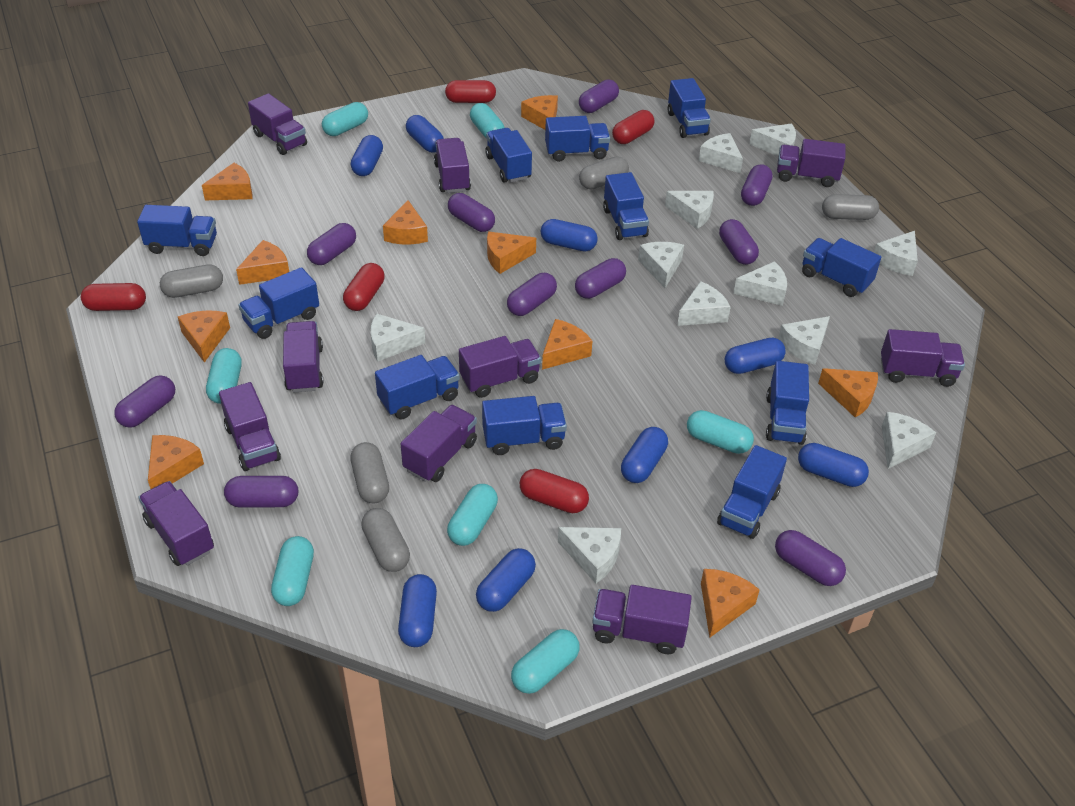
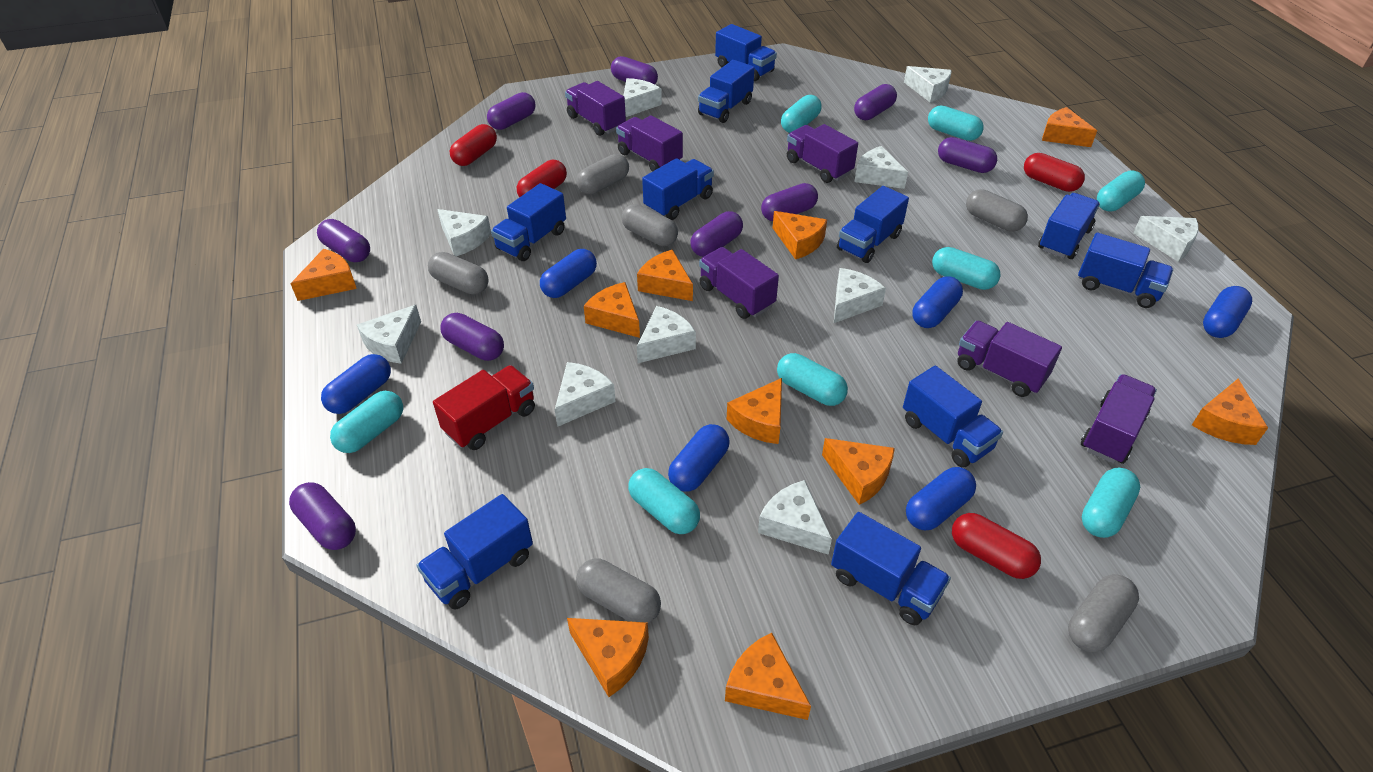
blue capsule: 8 -> 6
blue truck: 11 -> 10
grey capsule: 5 -> 6
purple capsule: 10 -> 9
purple truck: 10 -> 6
red capsule: 5 -> 4
red truck: 0 -> 1
turquoise capsule: 7 -> 8
white cheese: 11 -> 10

